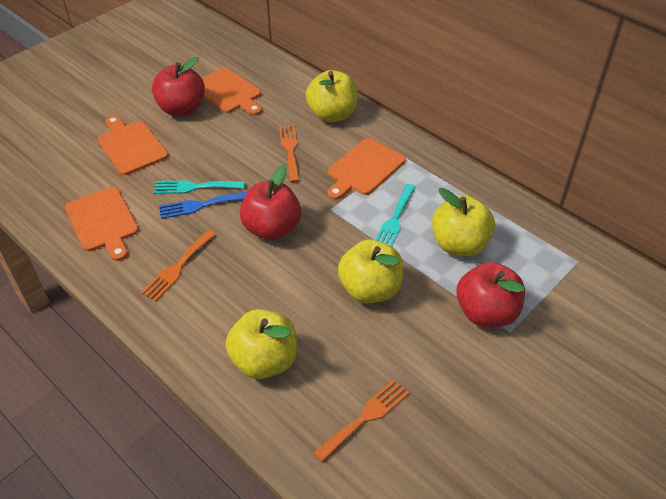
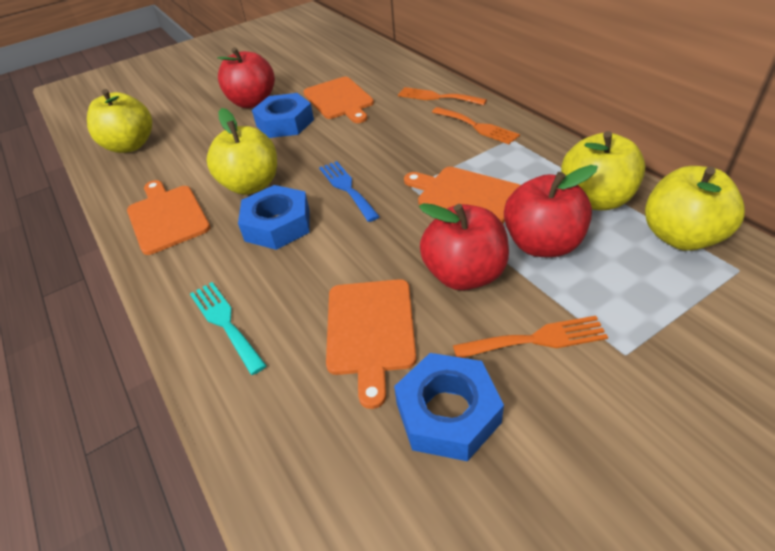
blue nut: 0 -> 3
turquoise fork: 2 -> 1

